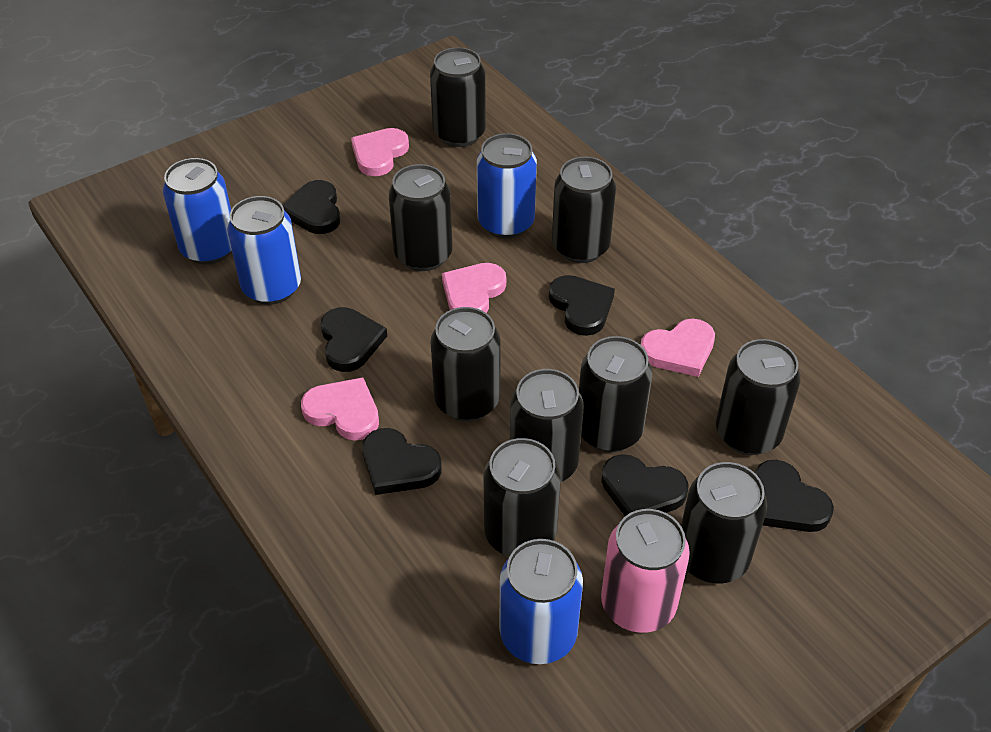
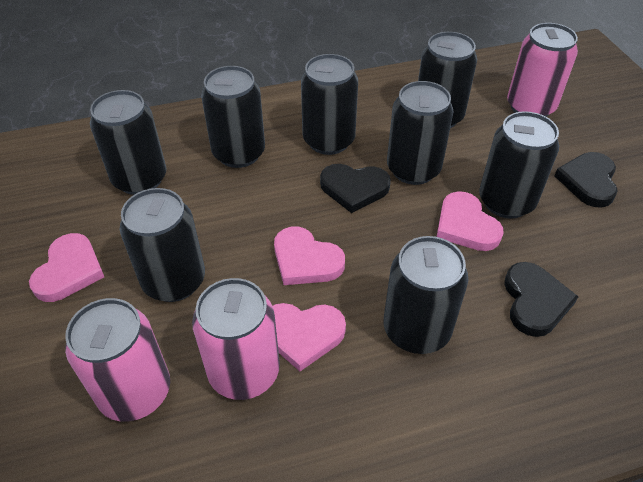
black can: 9 -> 8
black heart: 6 -> 3
blue can: 4 -> 0
pink can: 1 -> 3

